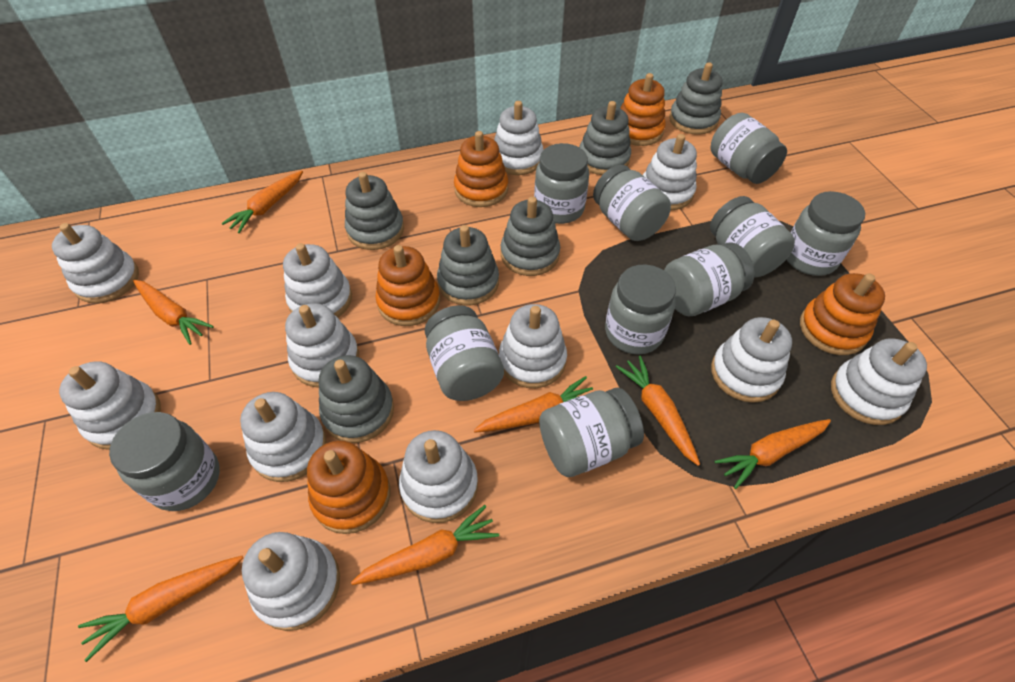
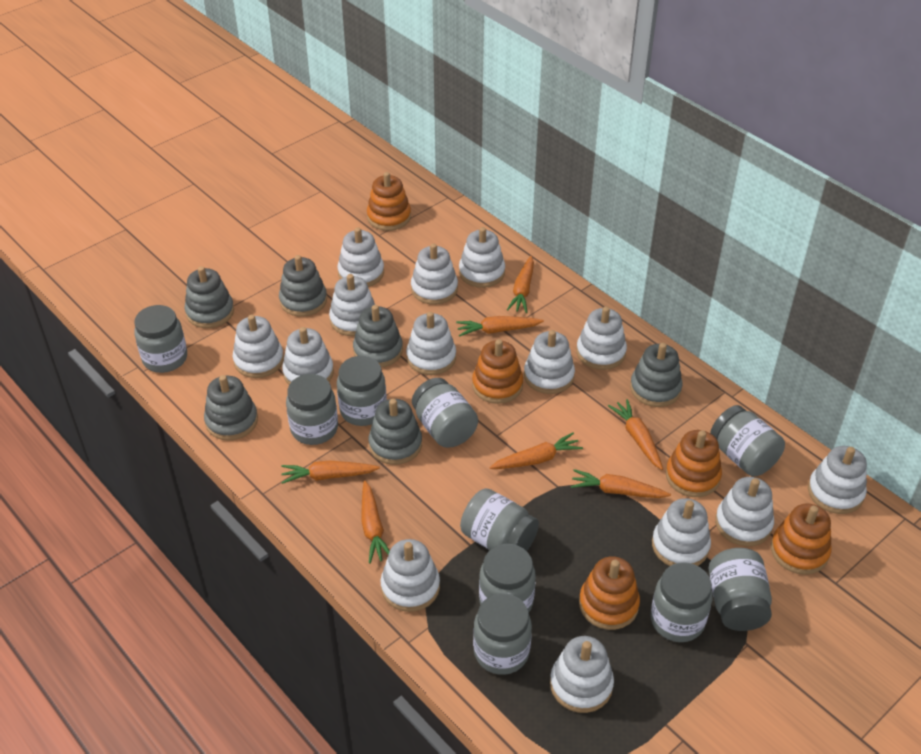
white stacking toy: 12 -> 14

